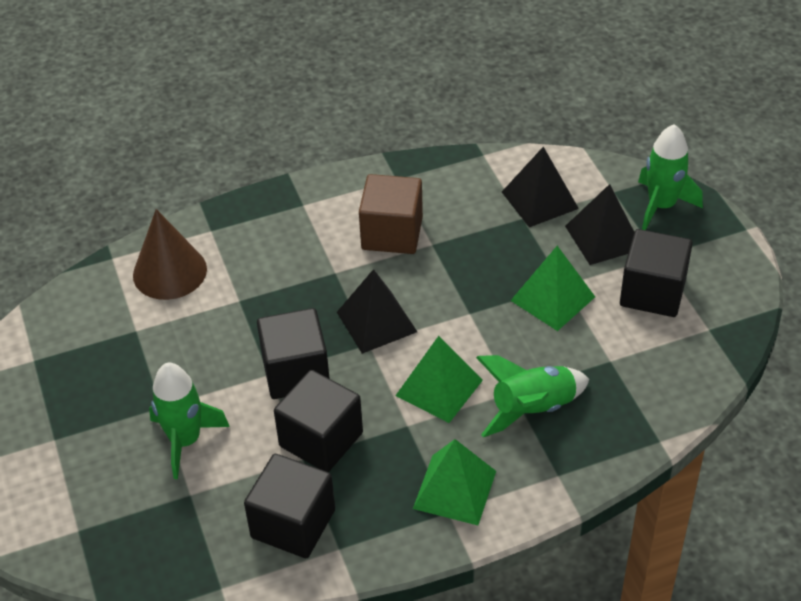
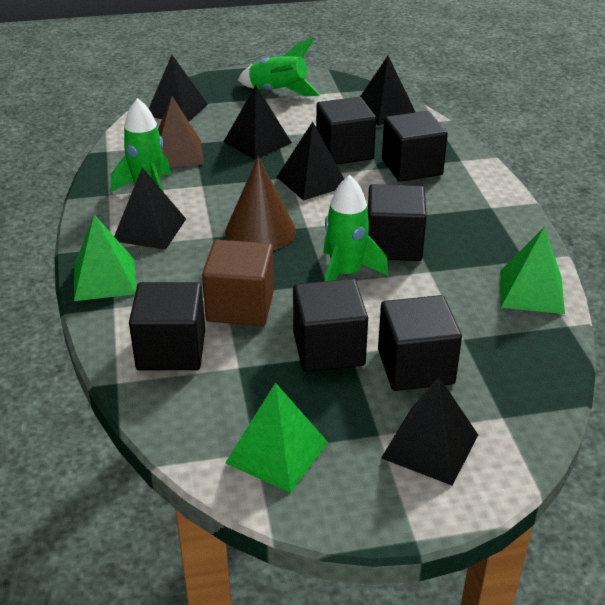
black cube: 4 -> 6
black pyramid: 3 -> 6
brown pyramid: 0 -> 1

